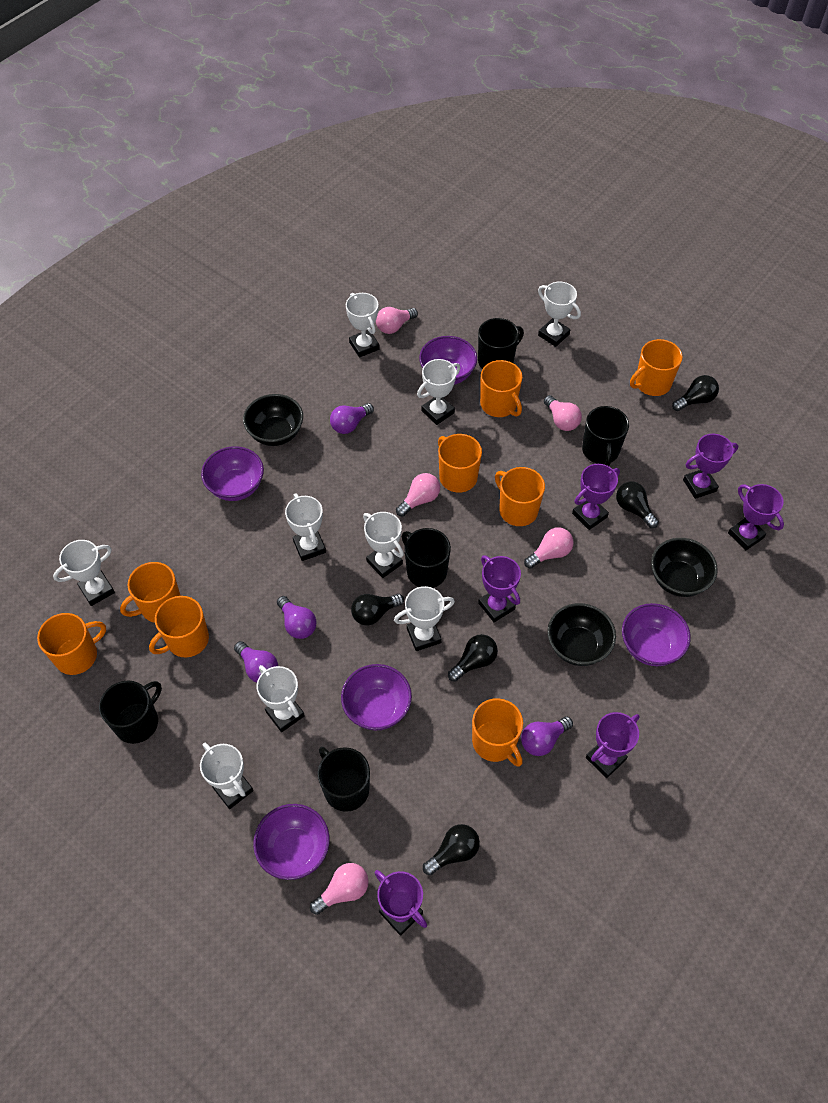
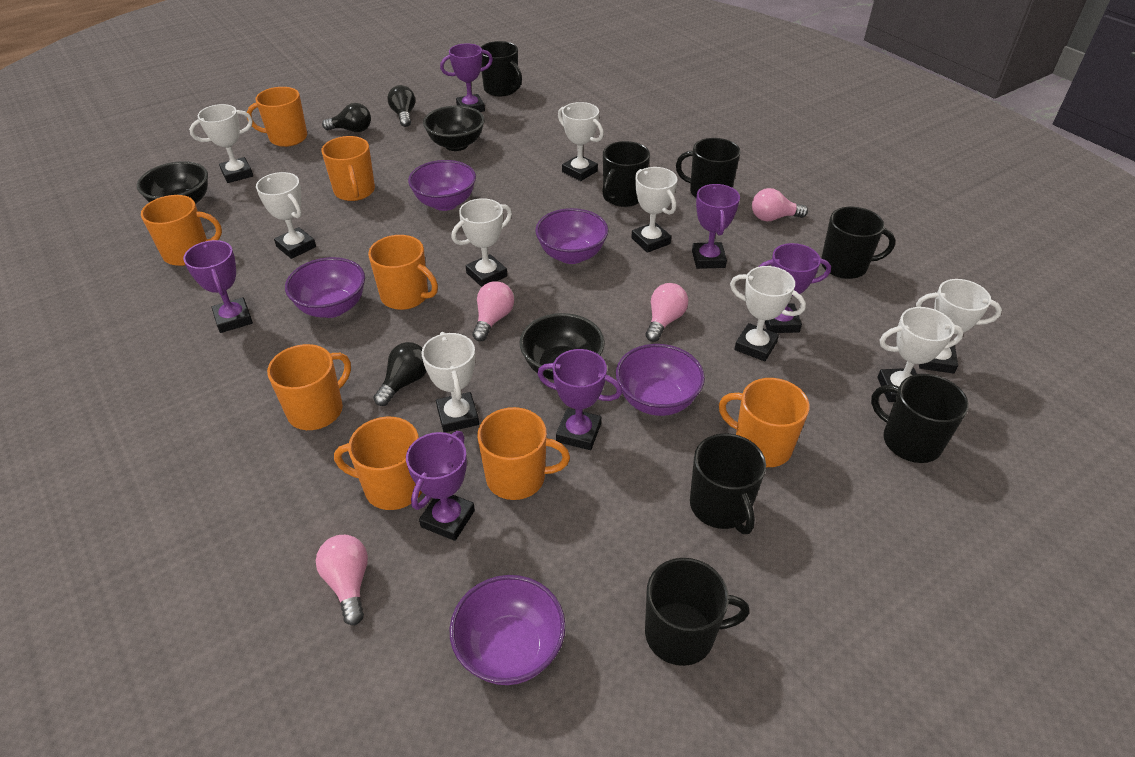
black light bulb: 5 -> 3
black mug: 5 -> 7
pink light bulb: 5 -> 4
purple light bulb: 4 -> 0

